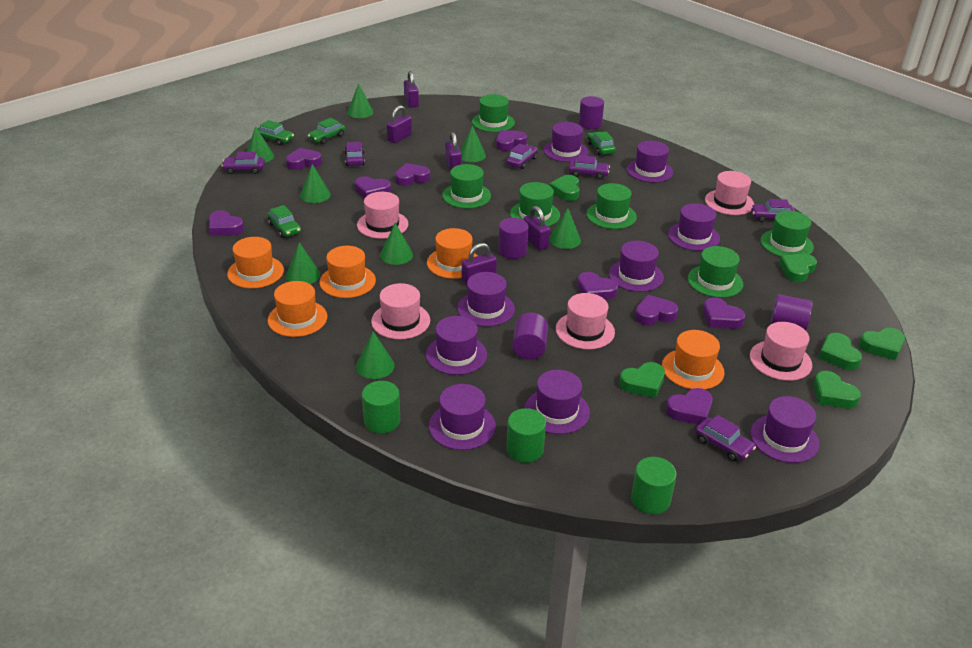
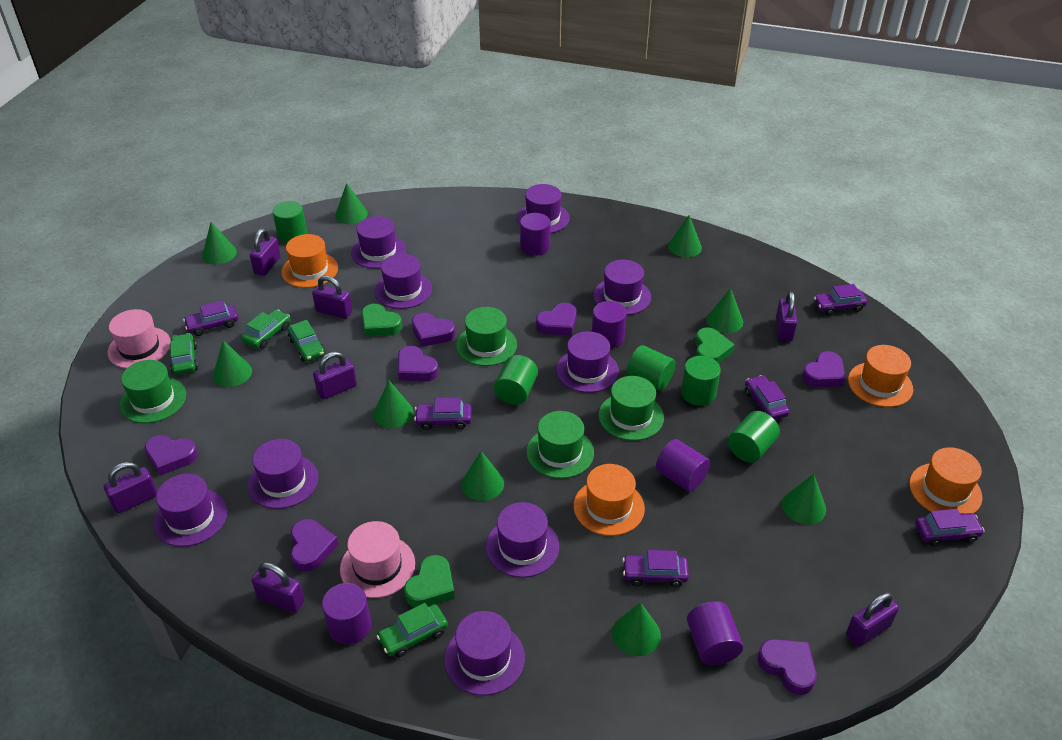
green cone: 8 -> 9
green cylinder: 3 -> 5
green hat: 6 -> 4
green heart: 6 -> 3
orange hat: 5 -> 4
pink hat: 5 -> 2
purple cylinder: 4 -> 5
purple heart: 9 -> 7
purple padlock: 5 -> 7

